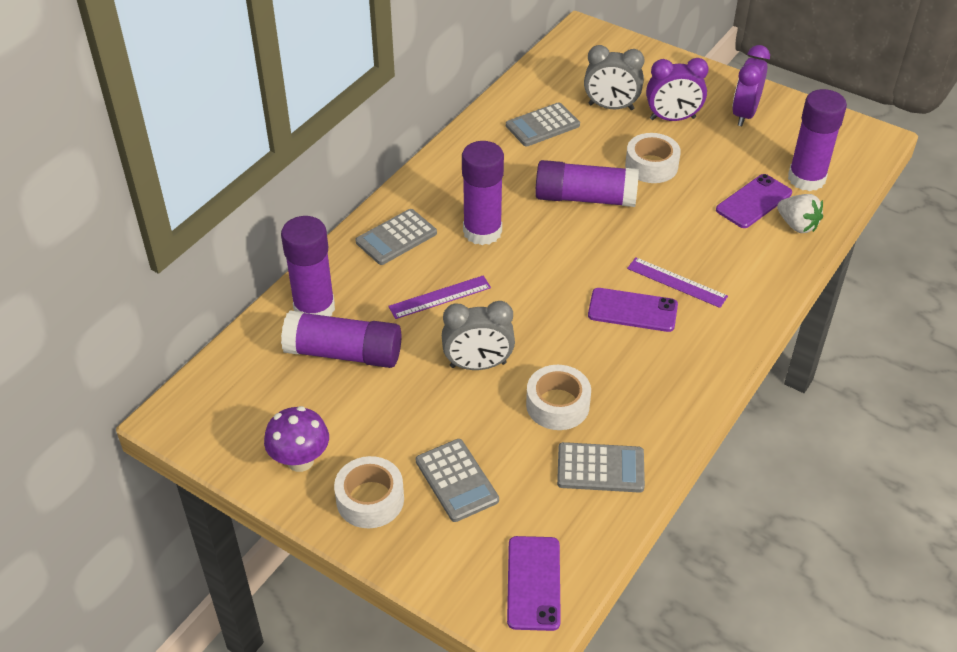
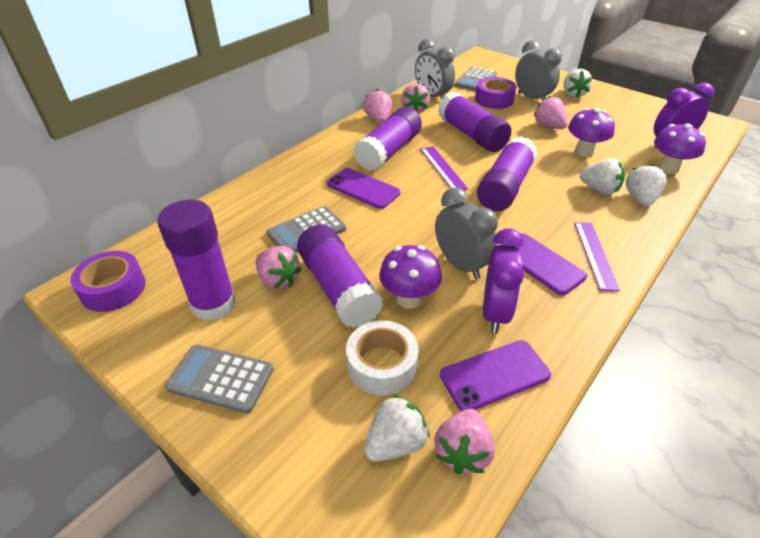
grey calculator: 4 -> 3
grey clock: 2 -> 3
pink strawberry: 0 -> 5
purple mushroom: 1 -> 3
purple tape: 0 -> 2
white strawberry: 1 -> 4
white tape: 3 -> 1

